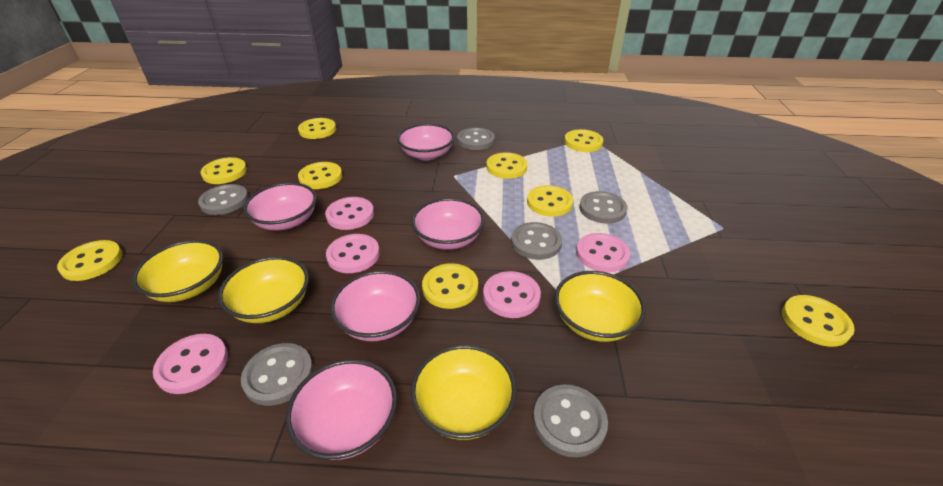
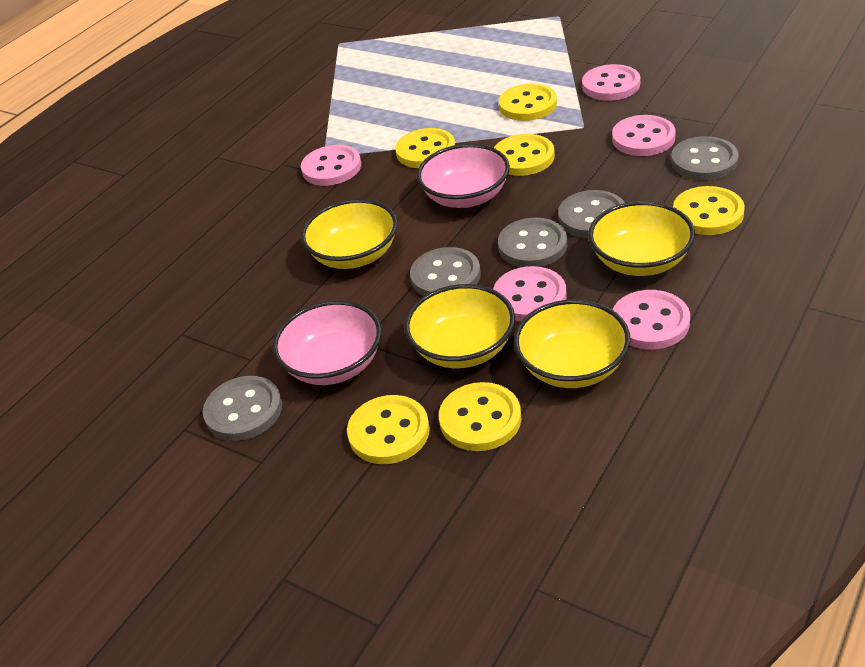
grey button: 6 -> 5
pink bowl: 5 -> 2
yellow button: 9 -> 6

